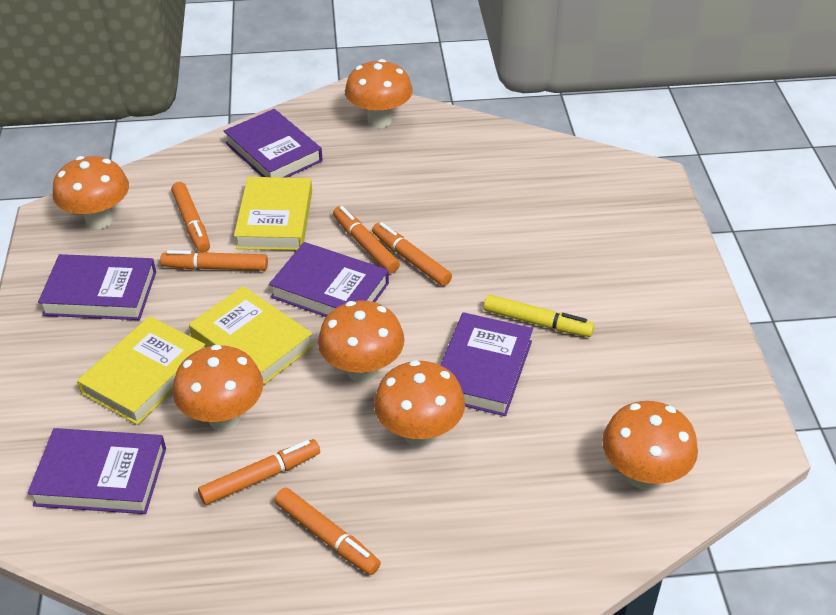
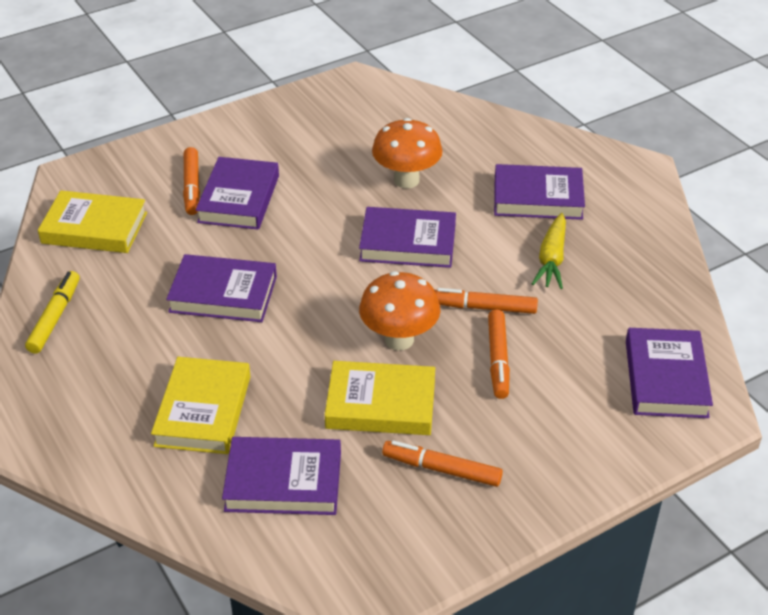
orange marker: 6 -> 4
orange mushroom: 6 -> 2
purple book: 5 -> 6
yellow carrot: 0 -> 1

